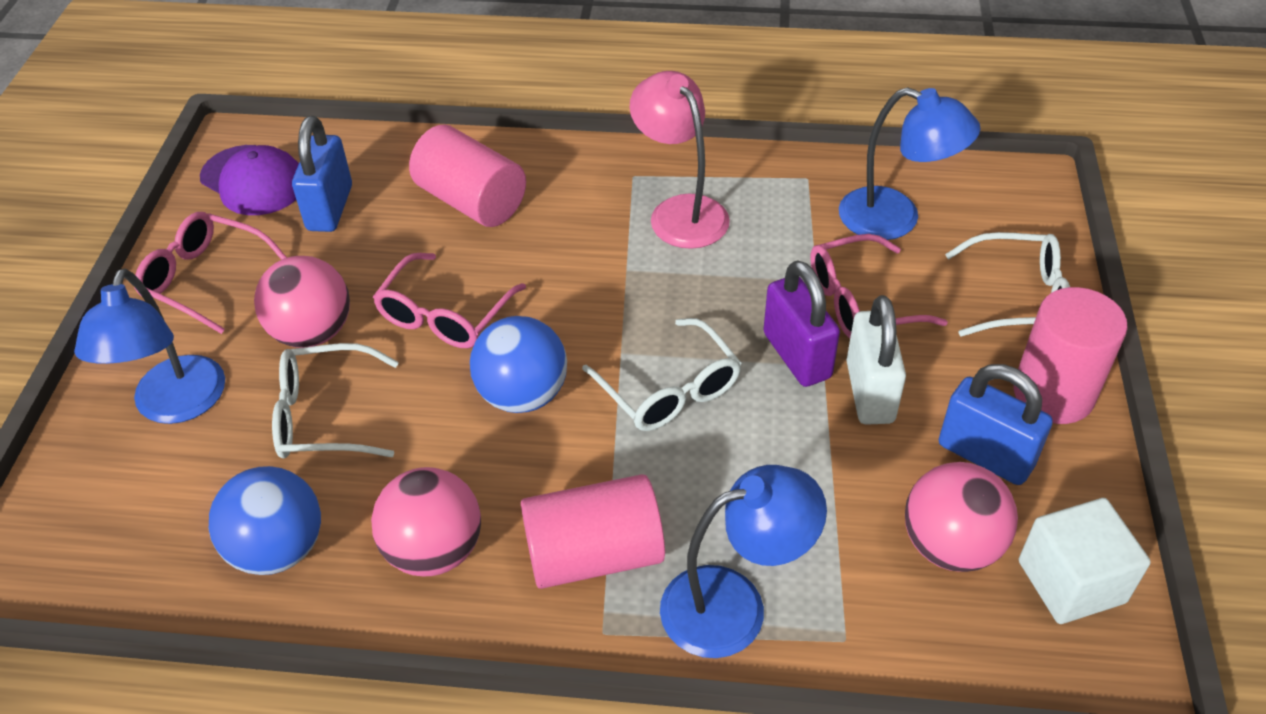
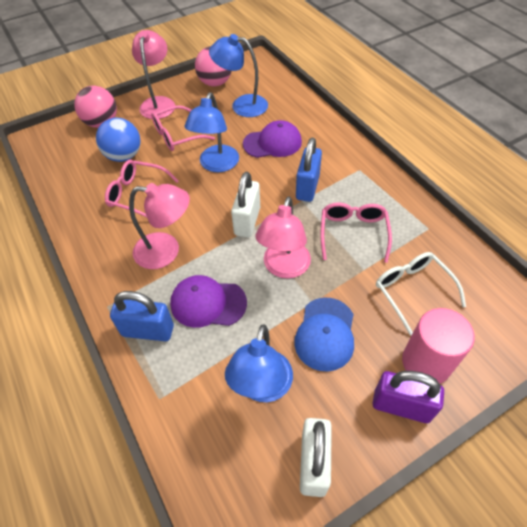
blue ball: 2 -> 1
blue cap: 0 -> 1
pink ball: 3 -> 2
pink cylinder: 3 -> 1
pink lamp: 1 -> 3
purple cap: 1 -> 2
white cube: 1 -> 0
white glasses: 3 -> 1
white padlock: 1 -> 2

